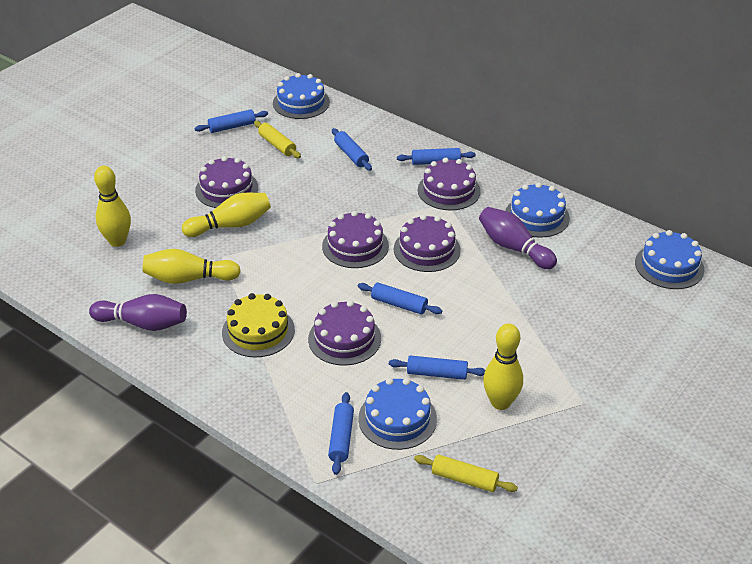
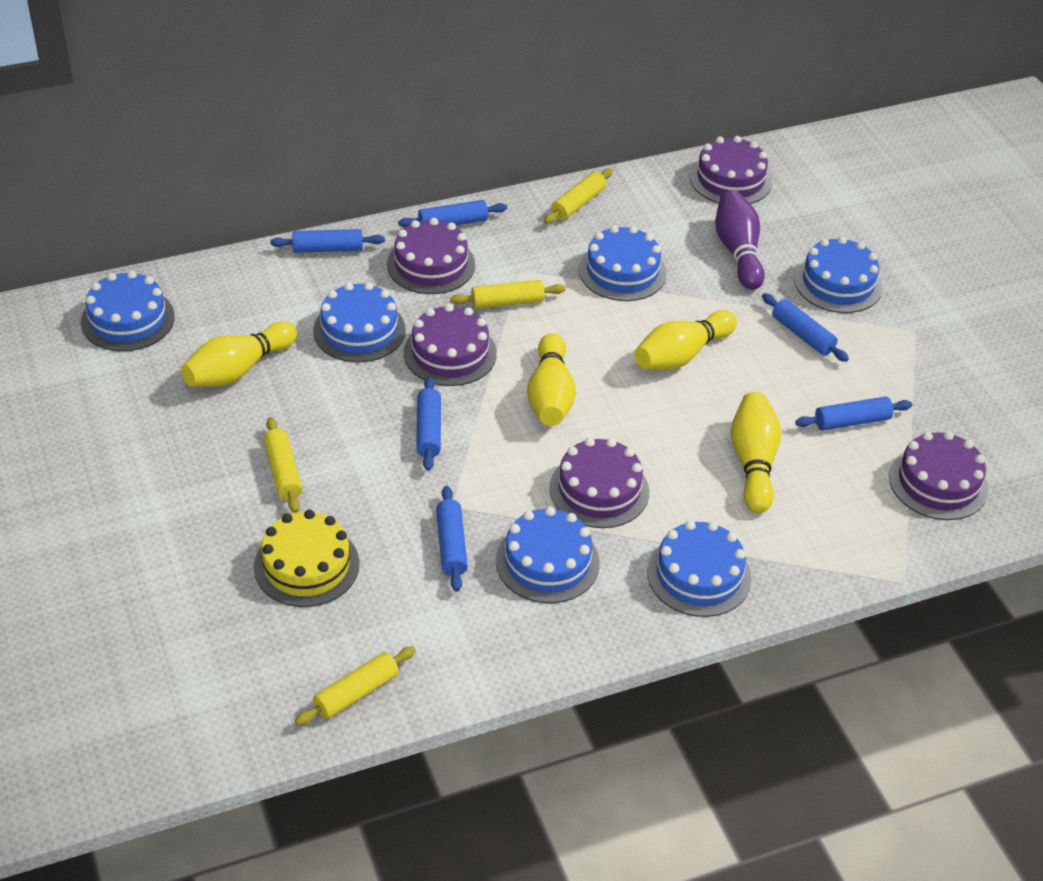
blue cake: 4 -> 6
purple bowling pin: 2 -> 1
yellow rolling pin: 2 -> 4

